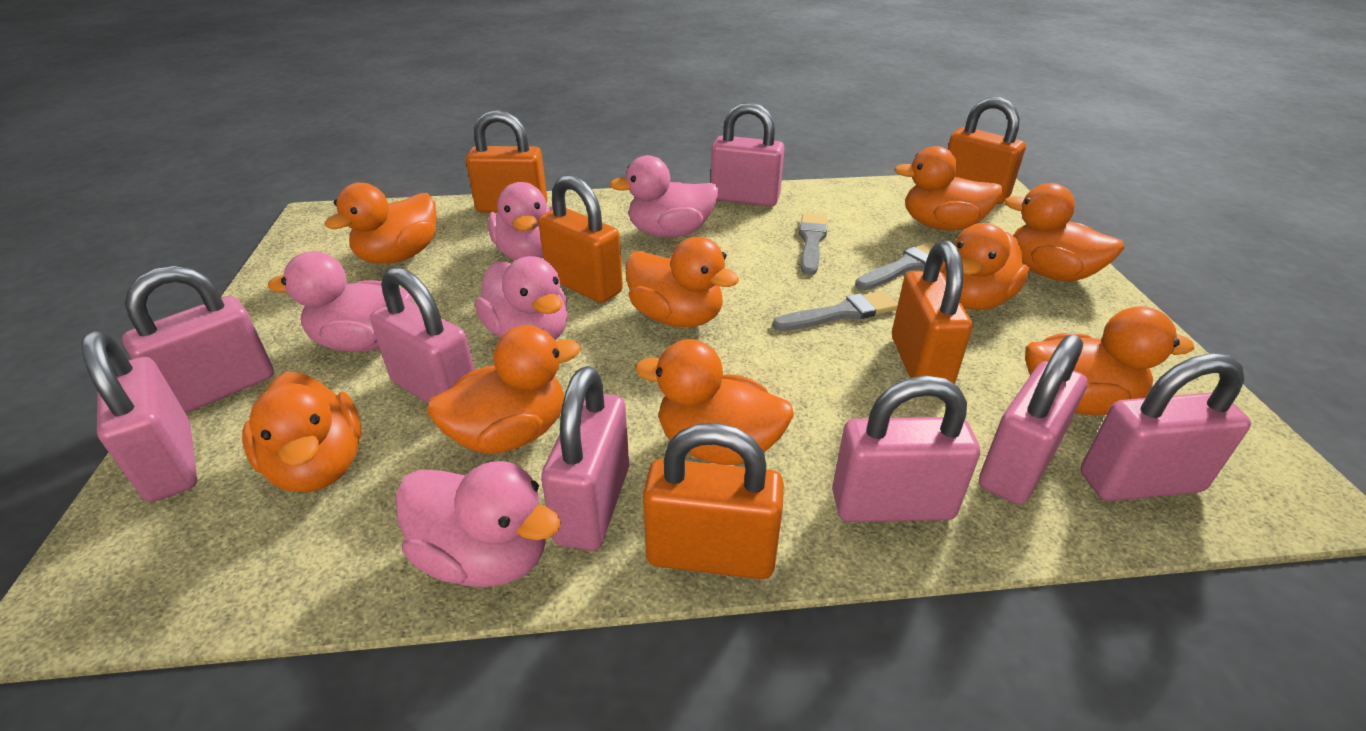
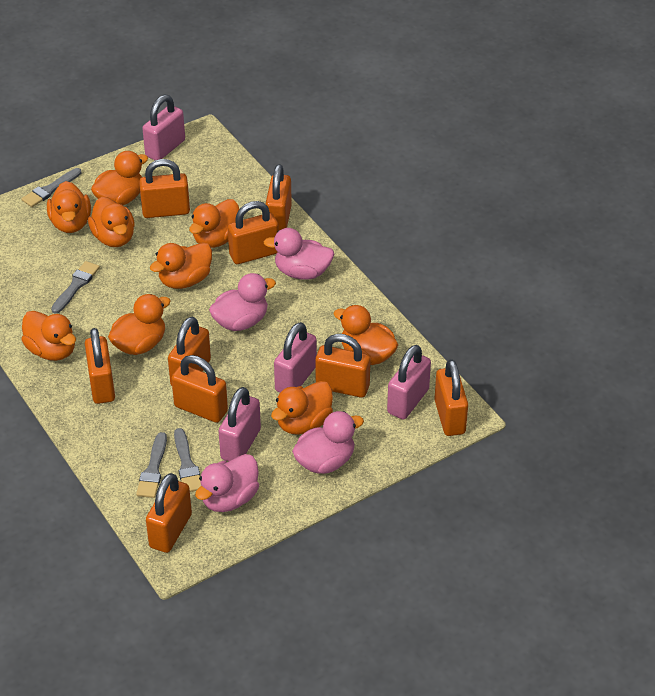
grey brush: 3 -> 4
orange padlock: 5 -> 9
pink duck: 5 -> 4
pink padlock: 8 -> 4

